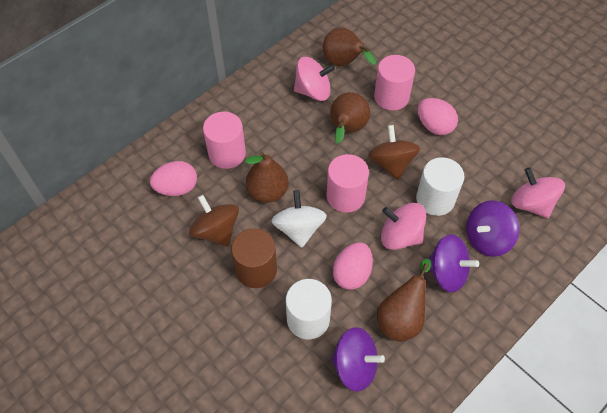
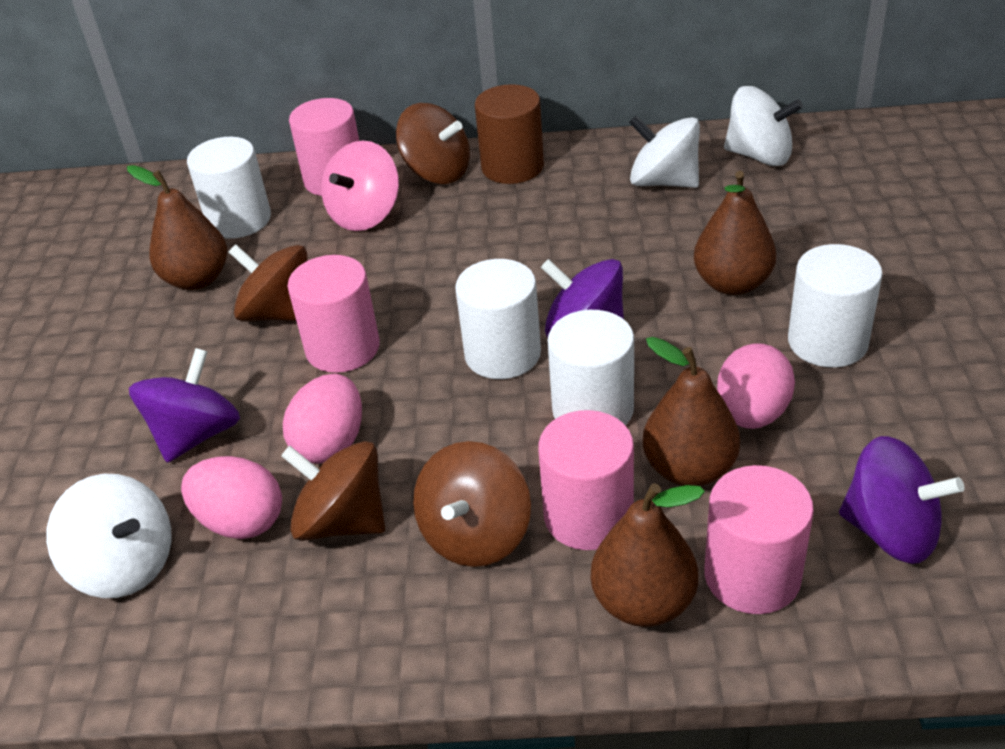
brown spinning top: 2 -> 4
pink cylinder: 3 -> 4
pink spinning top: 3 -> 1
white cylinder: 2 -> 4
white spinning top: 1 -> 3

